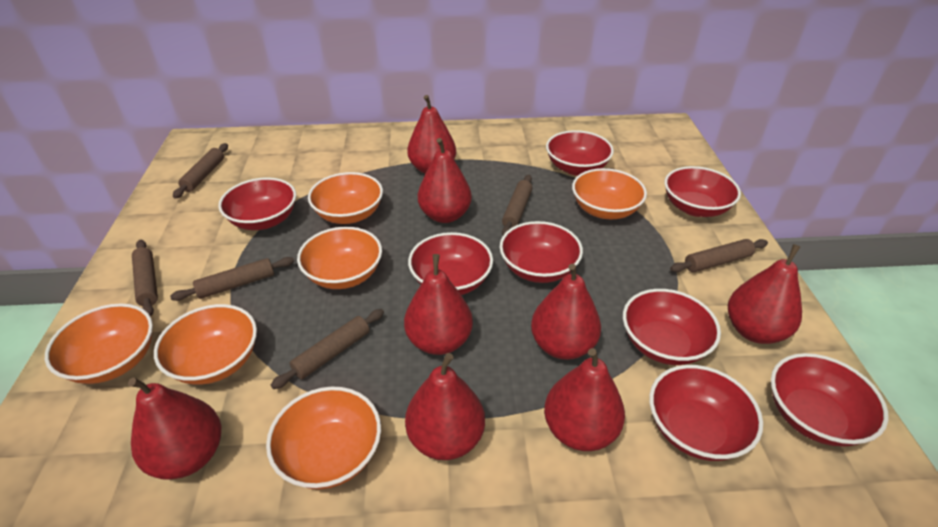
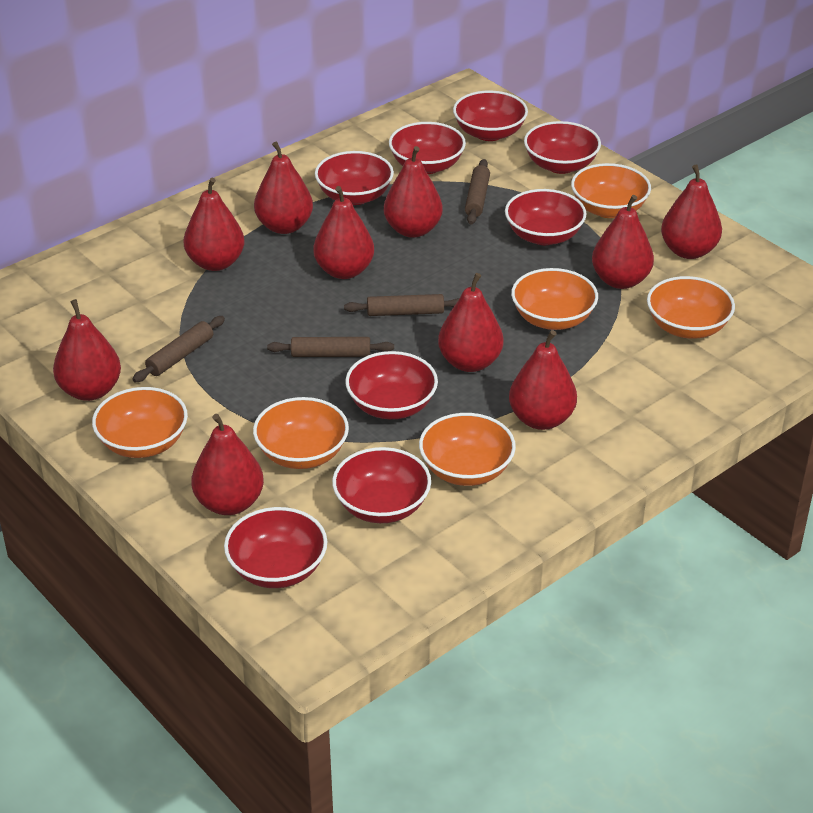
brown rolling pin: 6 -> 4
red pear: 8 -> 10

